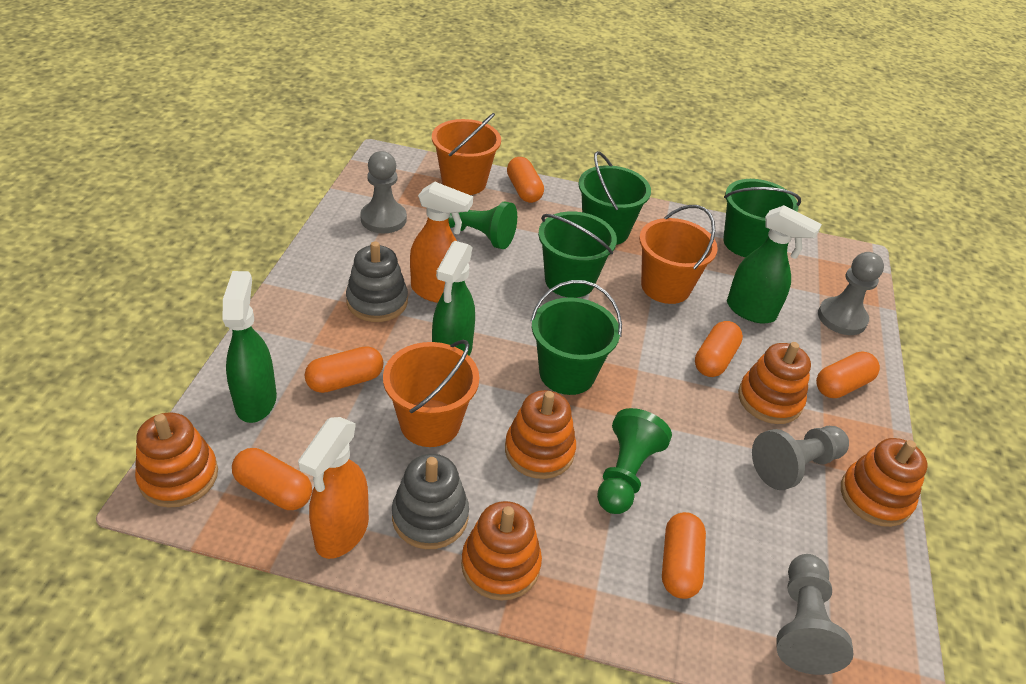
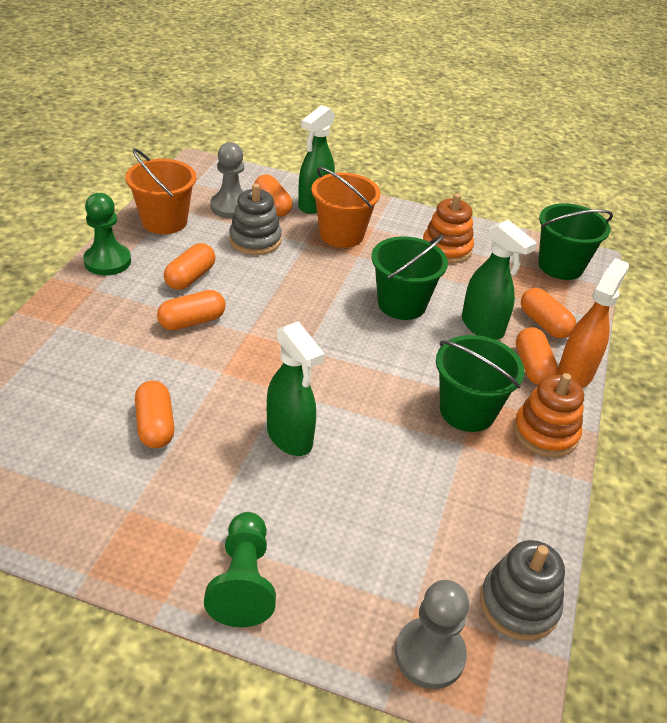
green bucket: 4 -> 3
grey pawn: 4 -> 2
orange bucket: 3 -> 2
orange spray bottle: 2 -> 1
orange stacking toy: 5 -> 2

